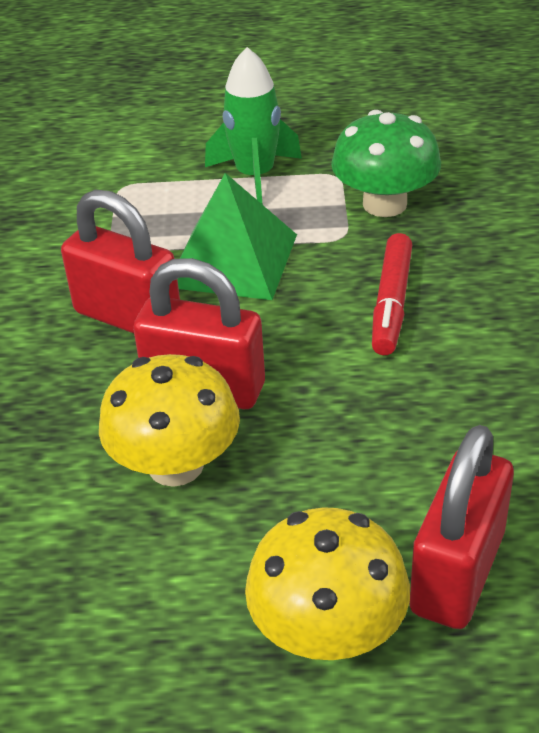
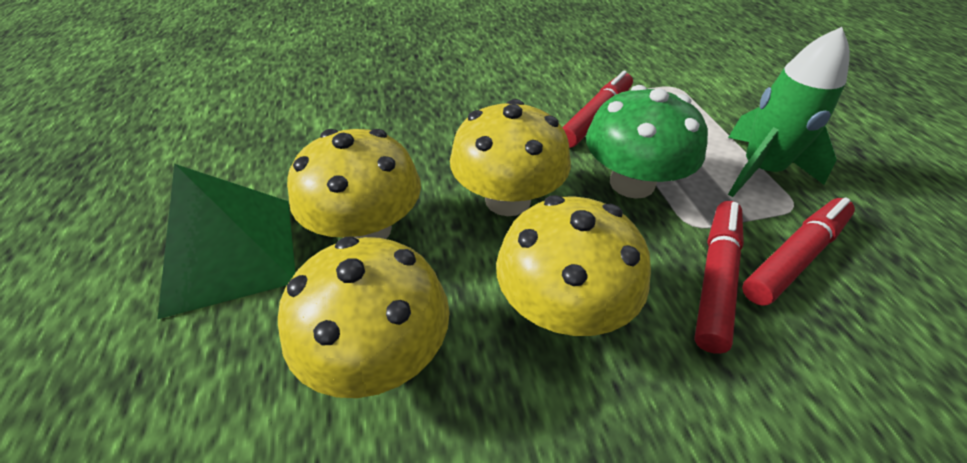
red marker: 1 -> 3
red padlock: 3 -> 0
yellow mushroom: 2 -> 4

